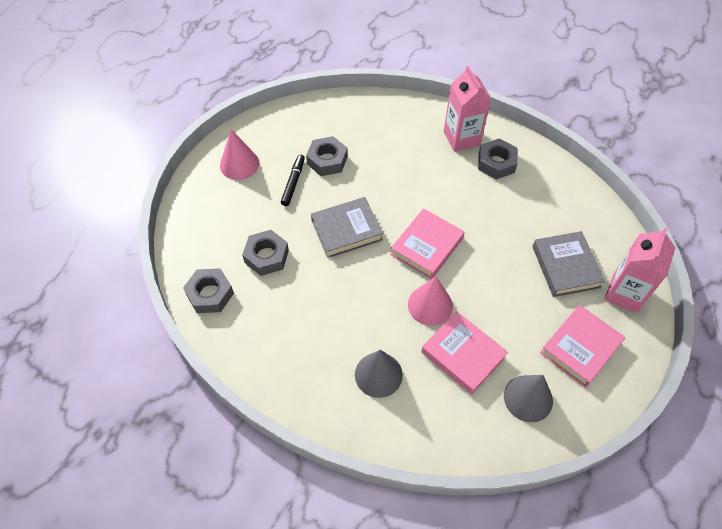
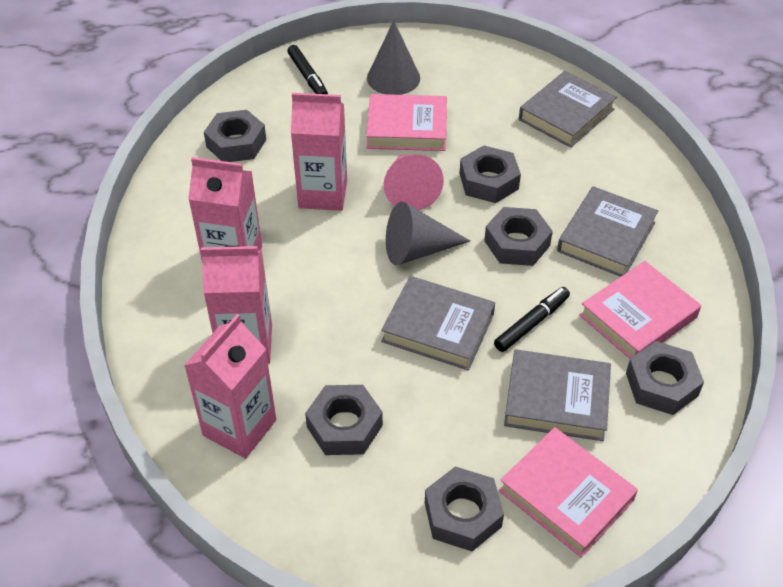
black marker: 1 -> 2
grey book: 2 -> 4
grey nut: 4 -> 6
pink carton: 2 -> 4
pink cone: 2 -> 1

